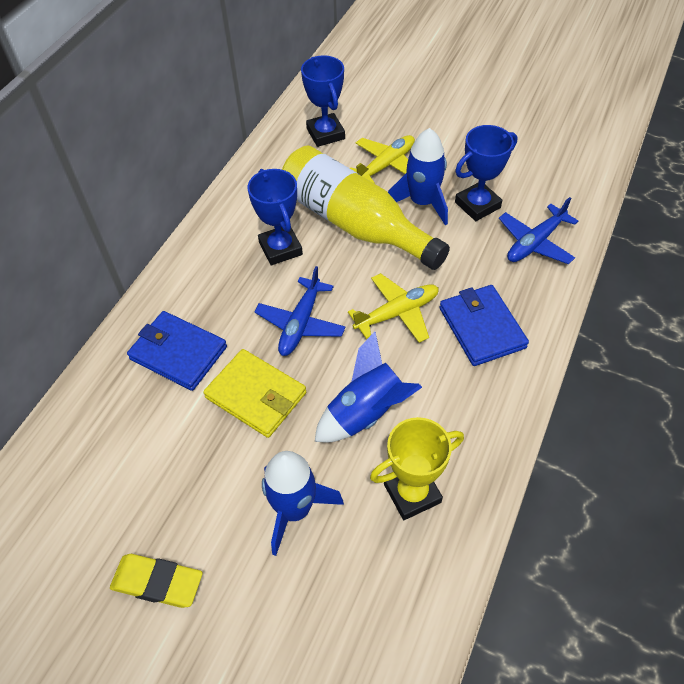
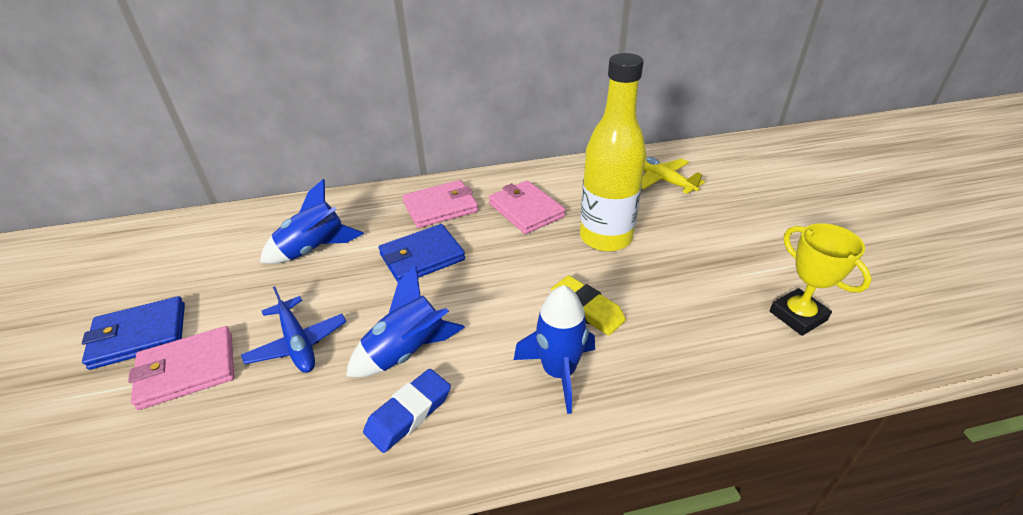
blue eraser: 0 -> 1
blue plane: 2 -> 1
blue trophy: 3 -> 0
pink wallet: 0 -> 3
yellow plane: 2 -> 1
yellow wallet: 1 -> 0

